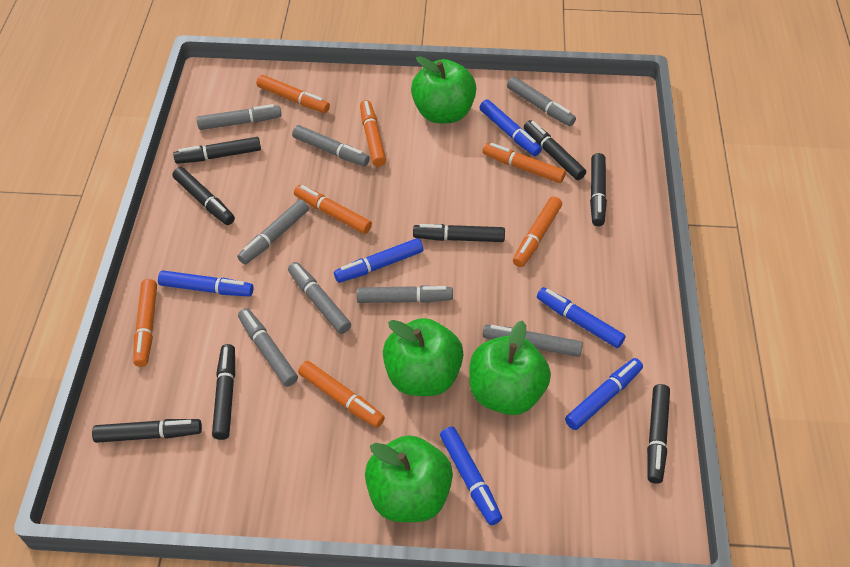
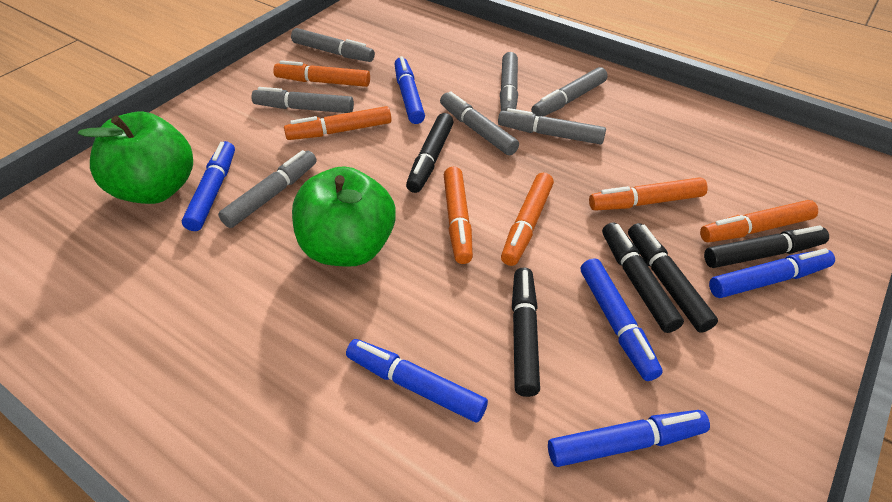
black marker: 8 -> 5
green apple: 4 -> 2
grey marker: 8 -> 7
orange marker: 7 -> 6

